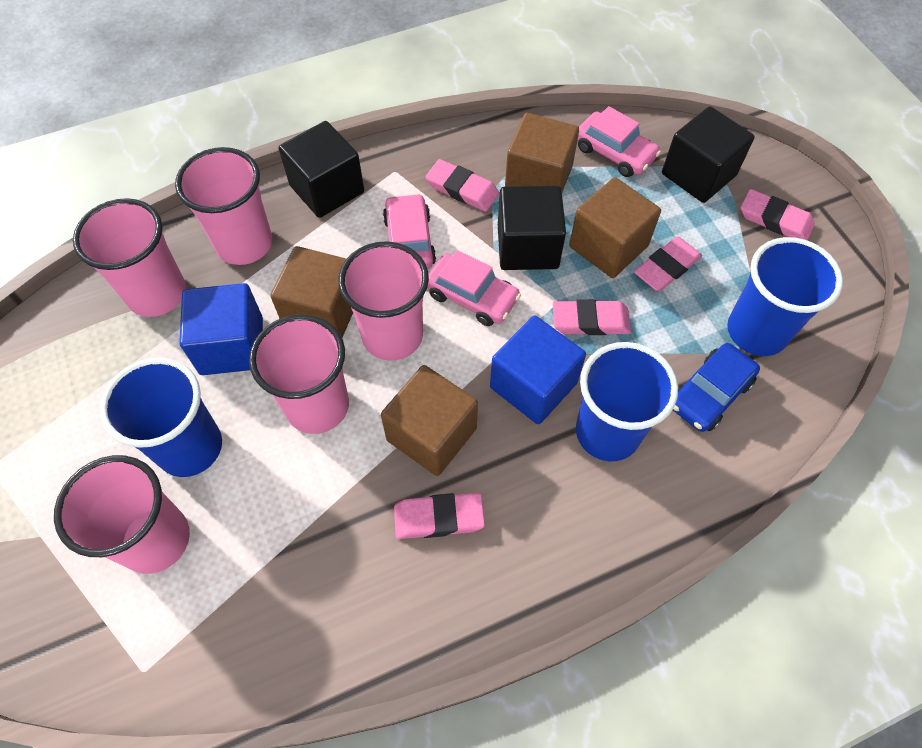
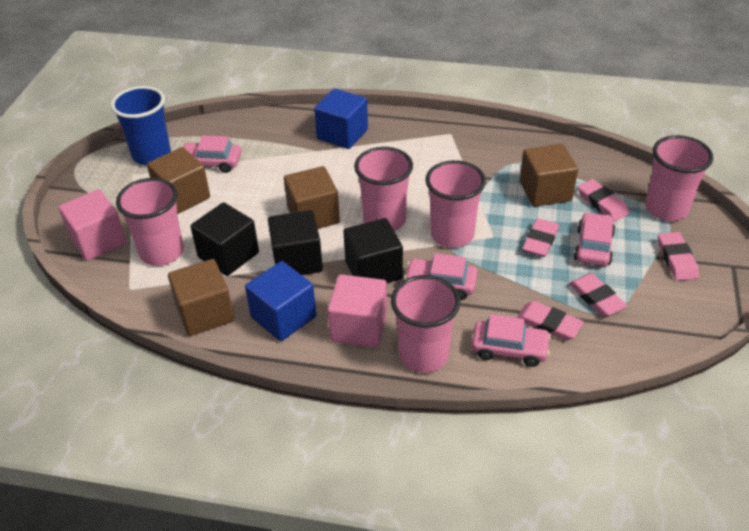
blue car: 1 -> 0
blue cup: 3 -> 1
pink car: 3 -> 4
pink cube: 0 -> 2

